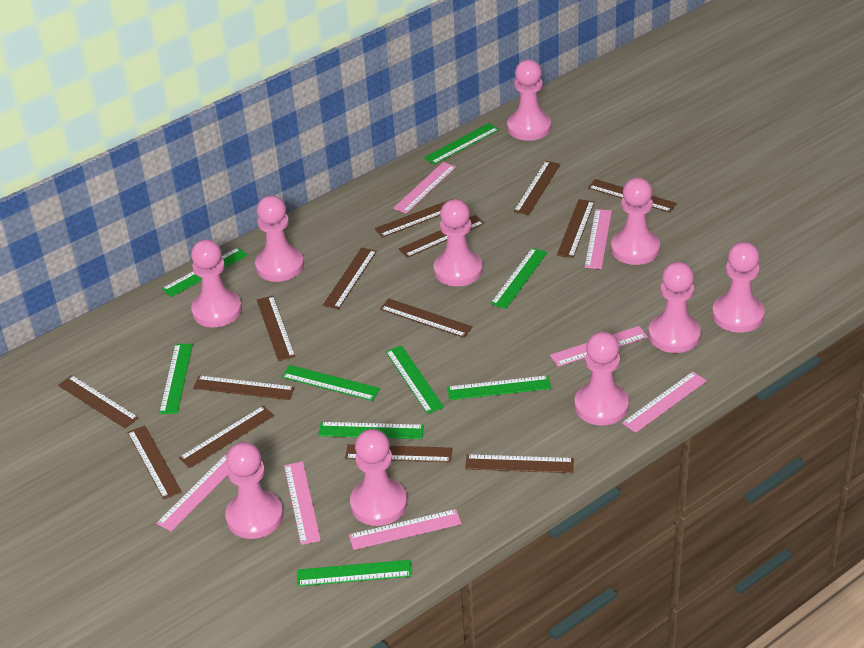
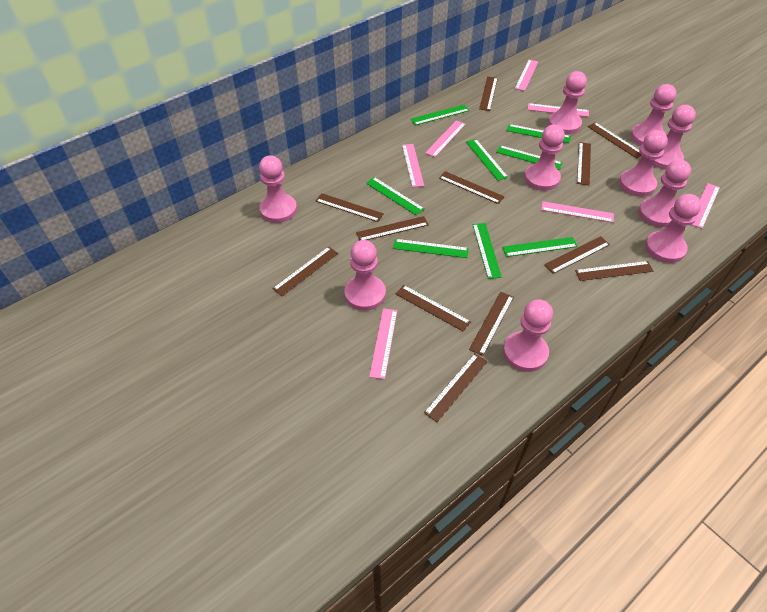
brown ruler: 14 -> 12
green ruler: 9 -> 8

